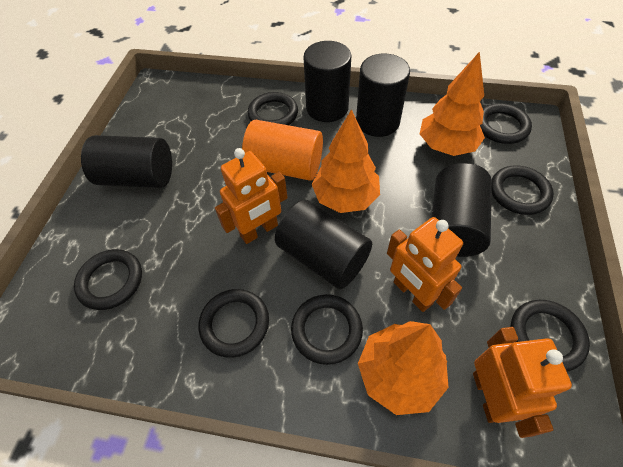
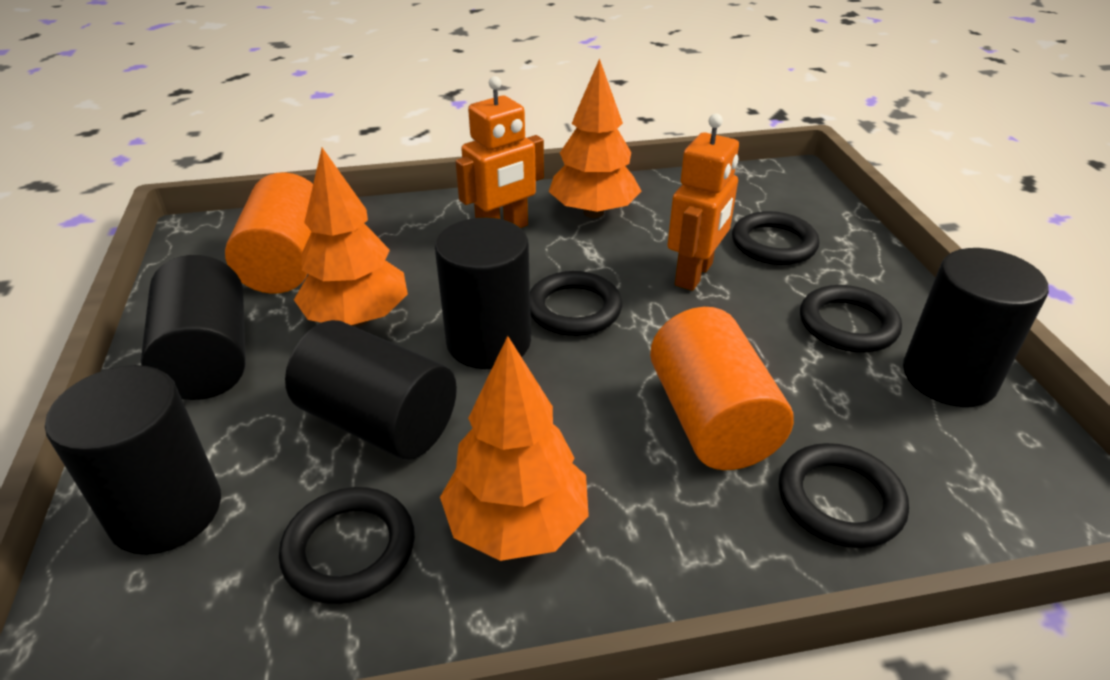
black ring: 7 -> 5
orange cylinder: 1 -> 2
orange robot: 3 -> 2

